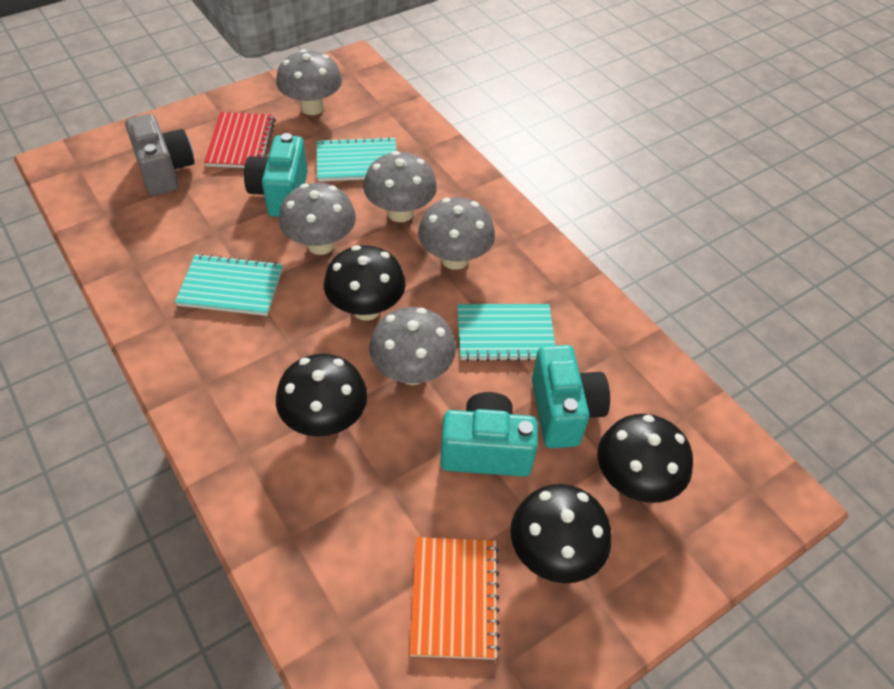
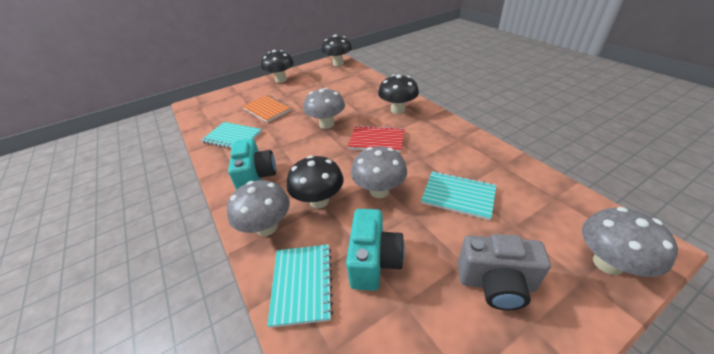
grey mushroom: 5 -> 4
turquoise camera: 3 -> 2

